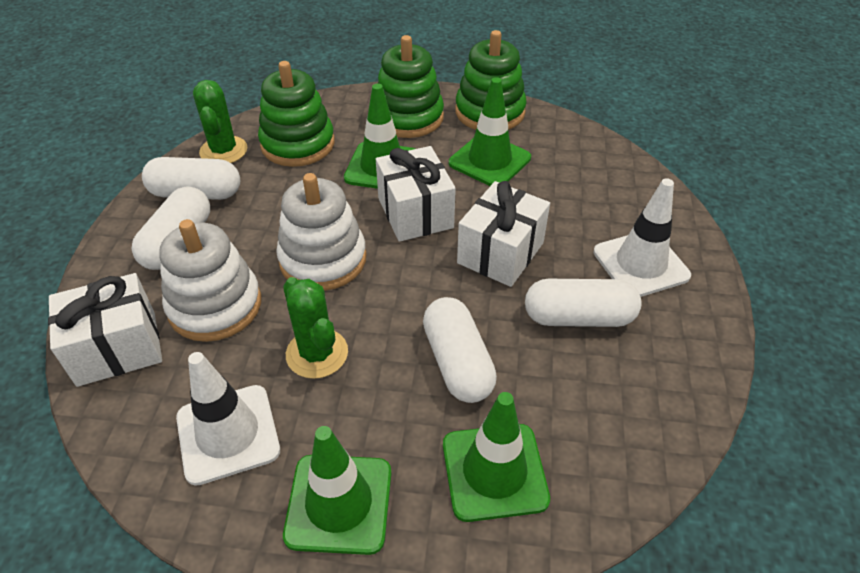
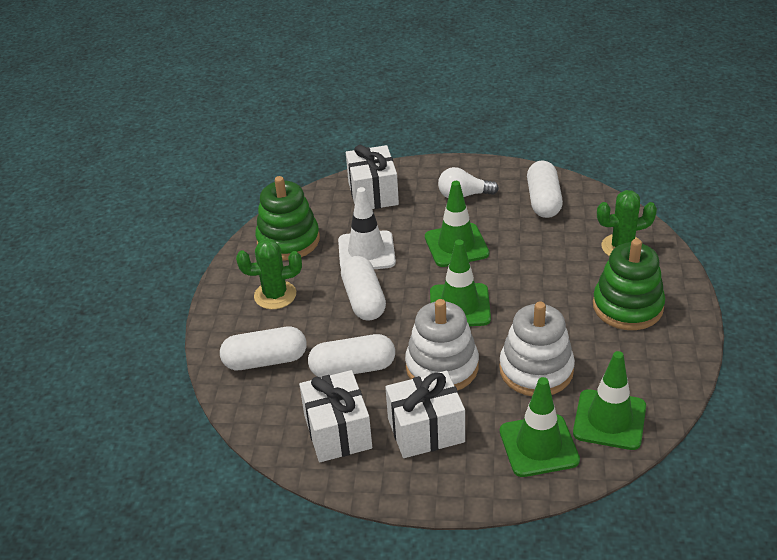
green stacking toy: 3 -> 2
white light bulb: 0 -> 1
white traffic cone: 2 -> 1

